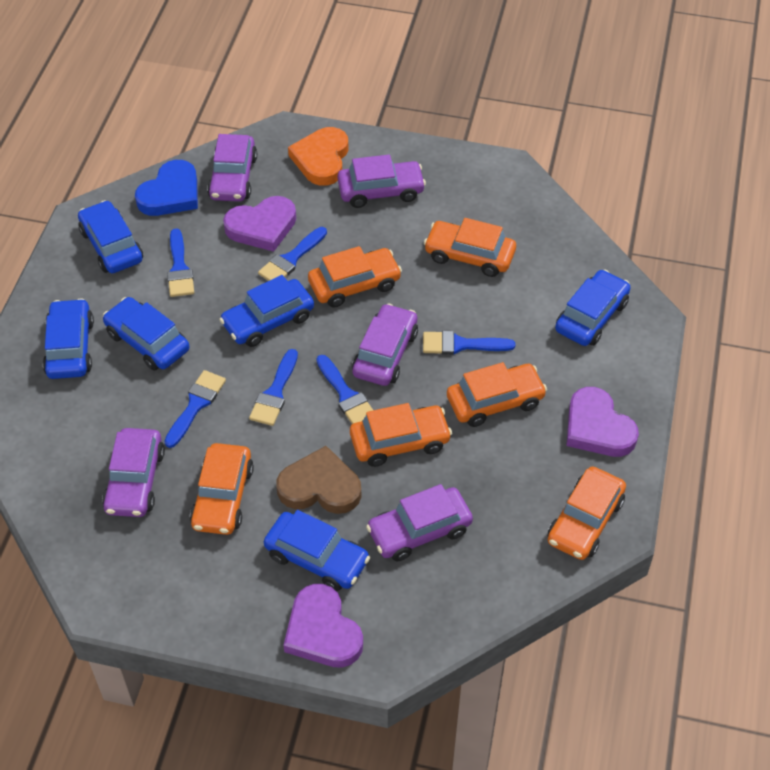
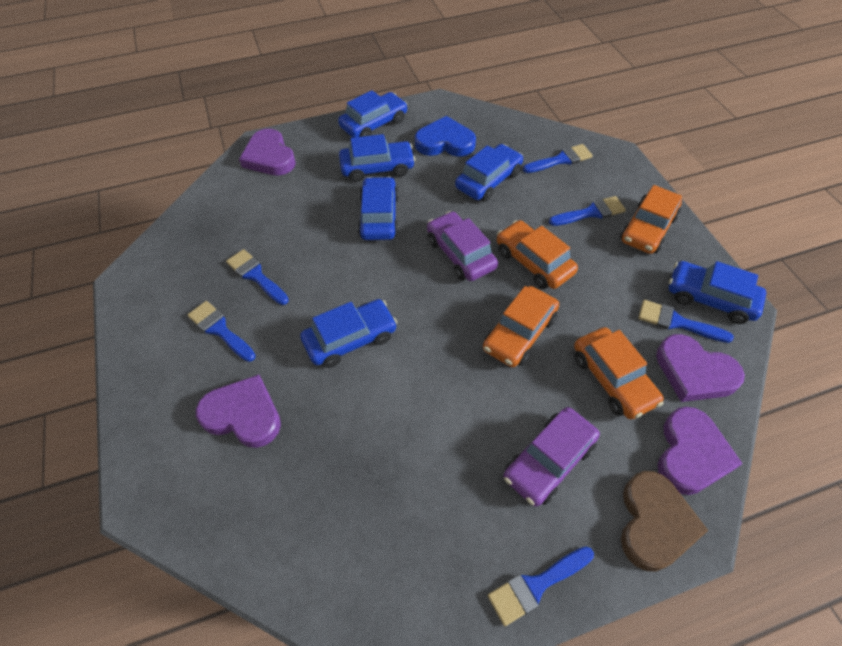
orange car: 6 -> 4
orange heart: 1 -> 0
purple car: 5 -> 2
purple heart: 3 -> 4

